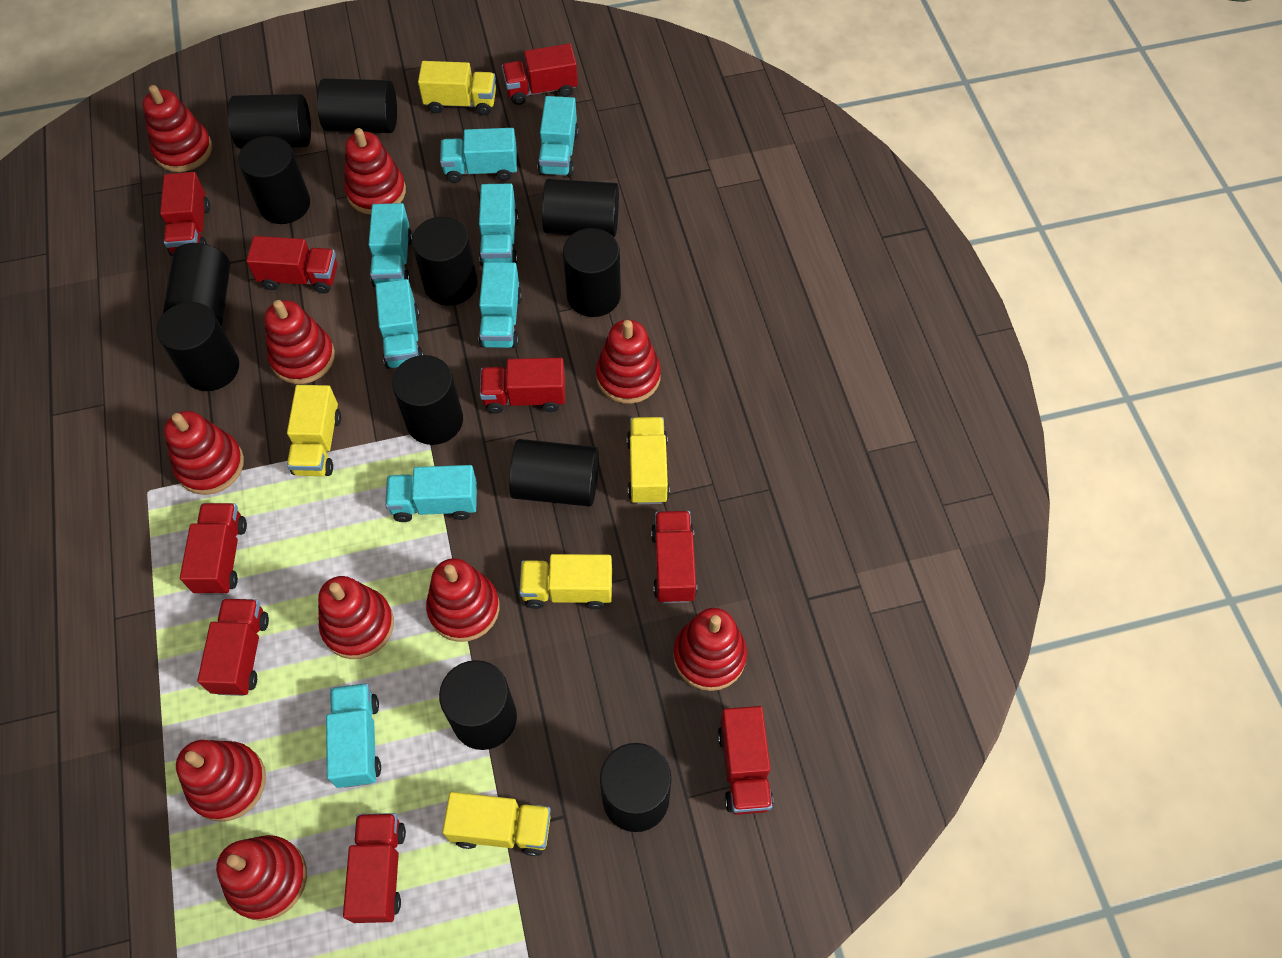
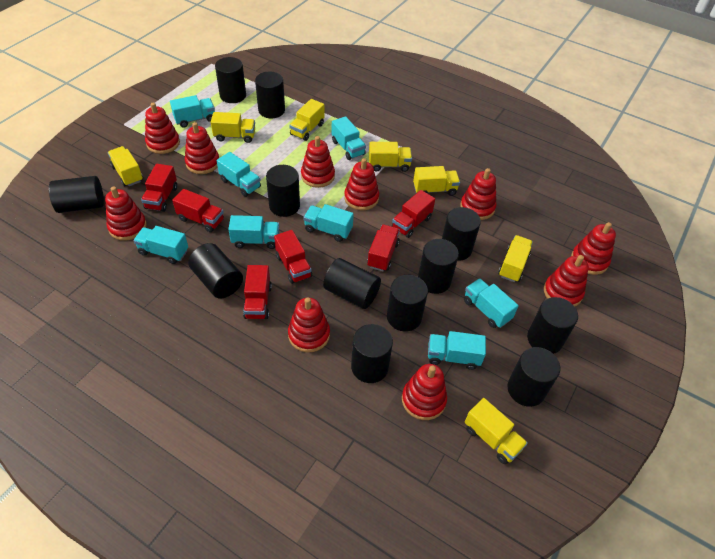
red truck: 9 -> 6
yellow truck: 5 -> 7

